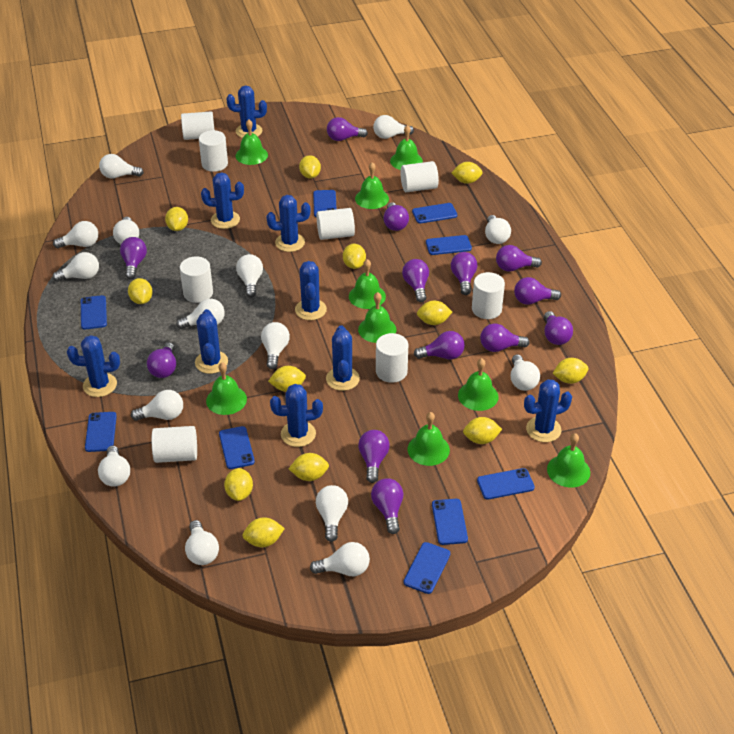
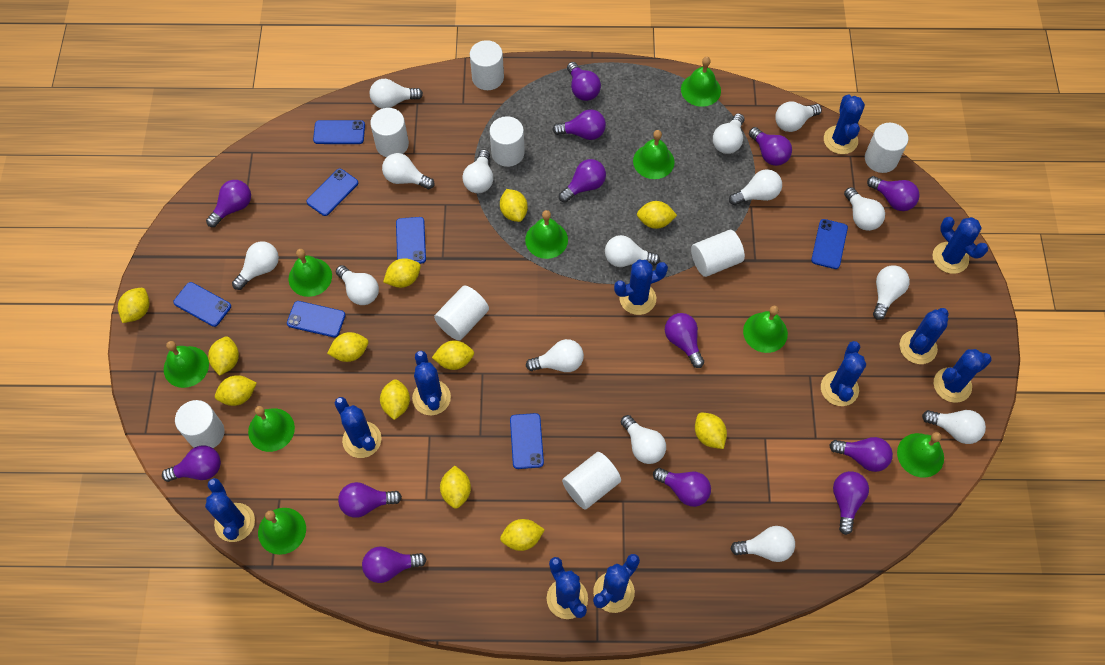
blue cactus: 9 -> 11
blue phone: 9 -> 7

